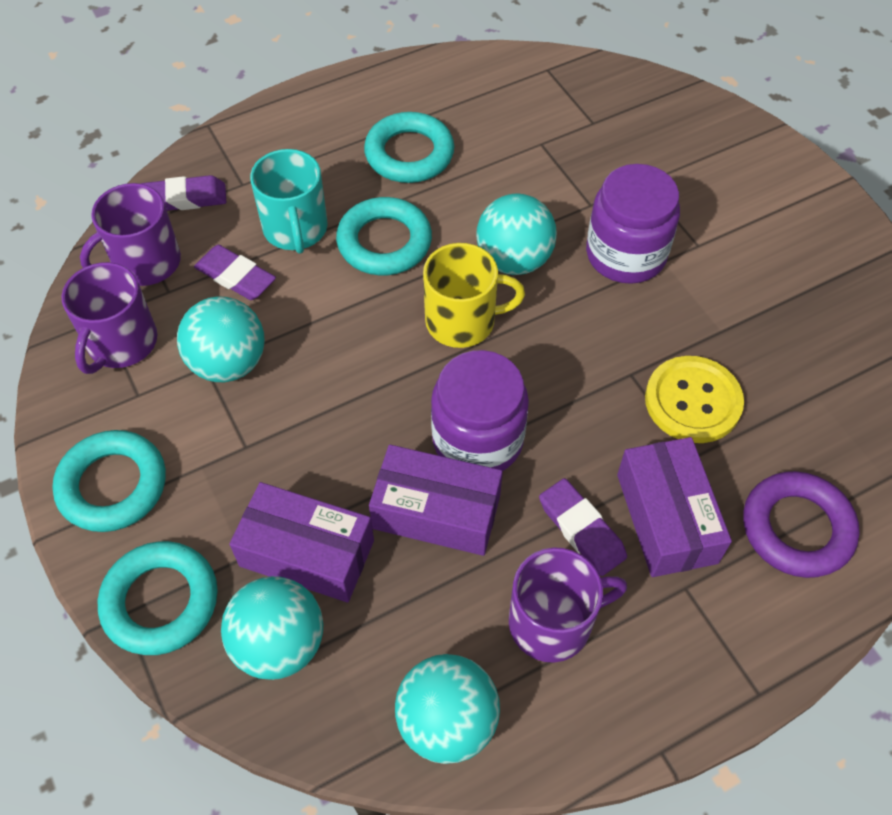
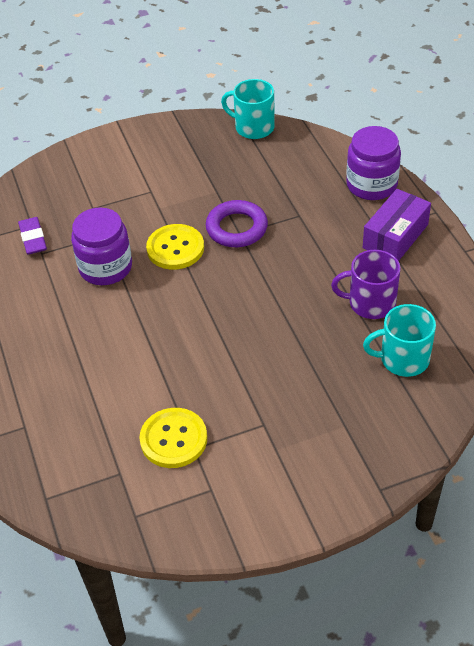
purple box: 3 -> 1
purple eraser: 3 -> 1
purple mug: 3 -> 1
turquoise ball: 4 -> 0
turquoise mug: 1 -> 2
turquoise ring: 4 -> 0
yellow button: 1 -> 2
yellow mug: 1 -> 0

